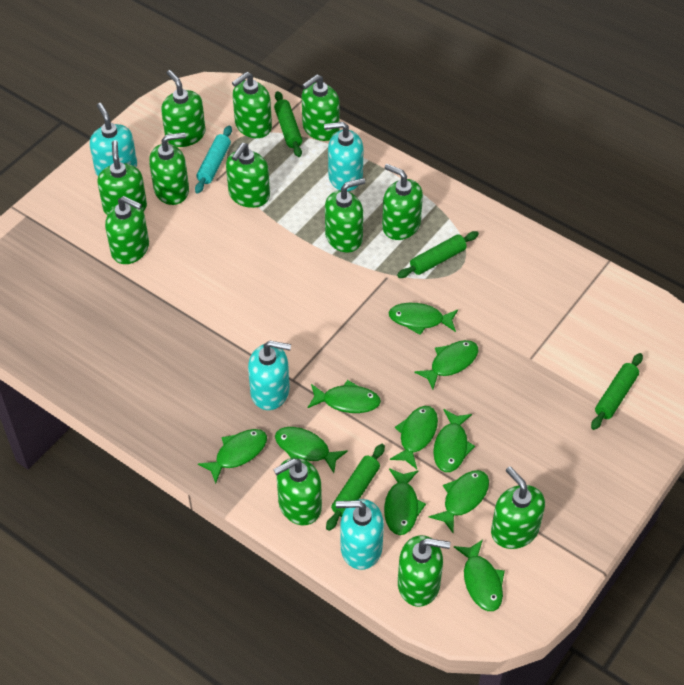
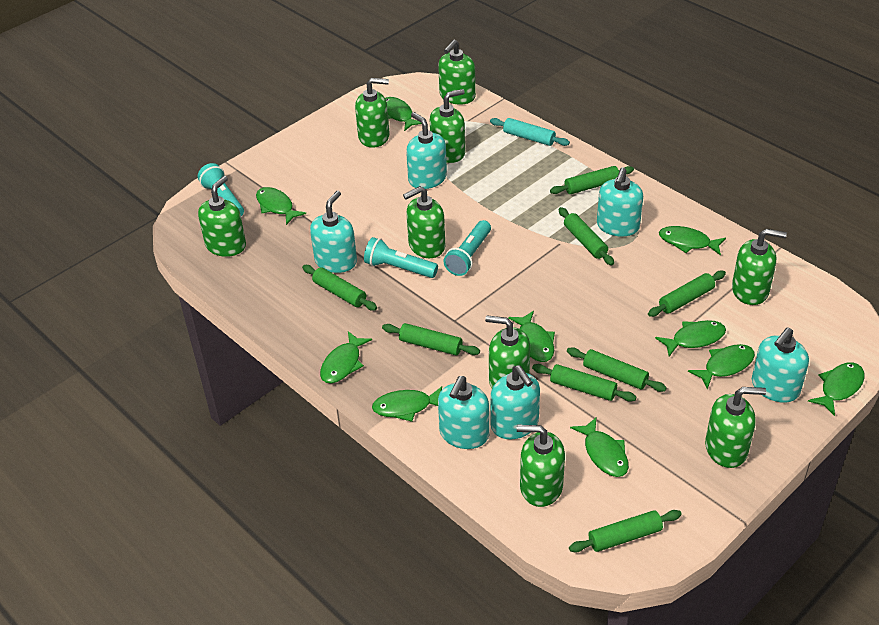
green rolling pin: 4 -> 8
green soap dispenser: 12 -> 9
turquoise flashlight: 0 -> 3
turquoise soap dispenser: 4 -> 6

